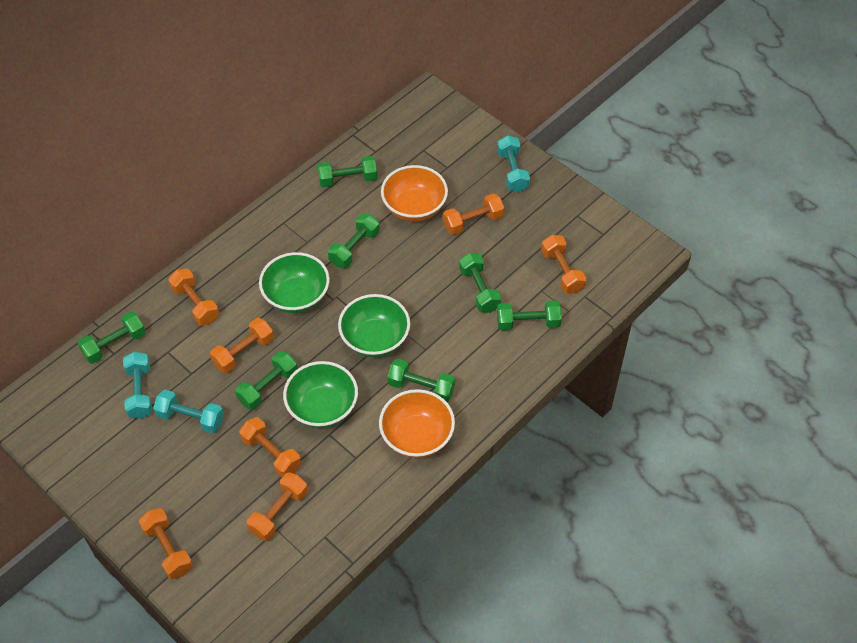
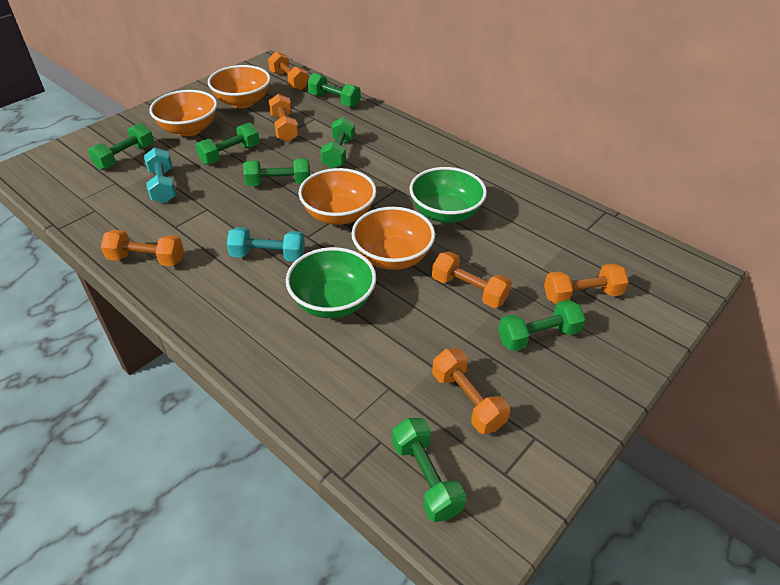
green bowl: 3 -> 2
orange bowl: 2 -> 4
orange dumbbell: 7 -> 6
turquoise dumbbell: 3 -> 2

